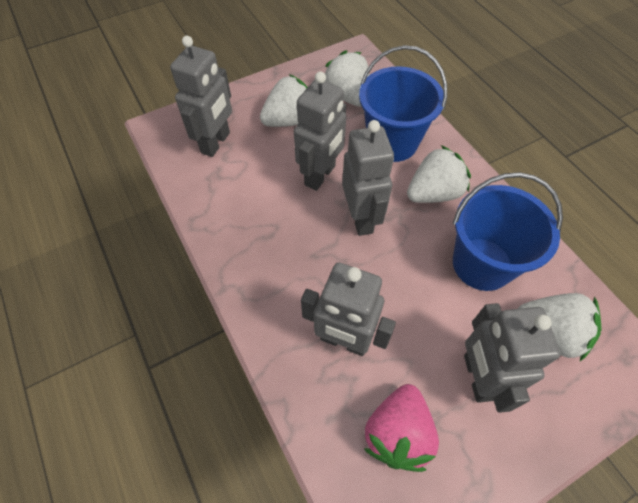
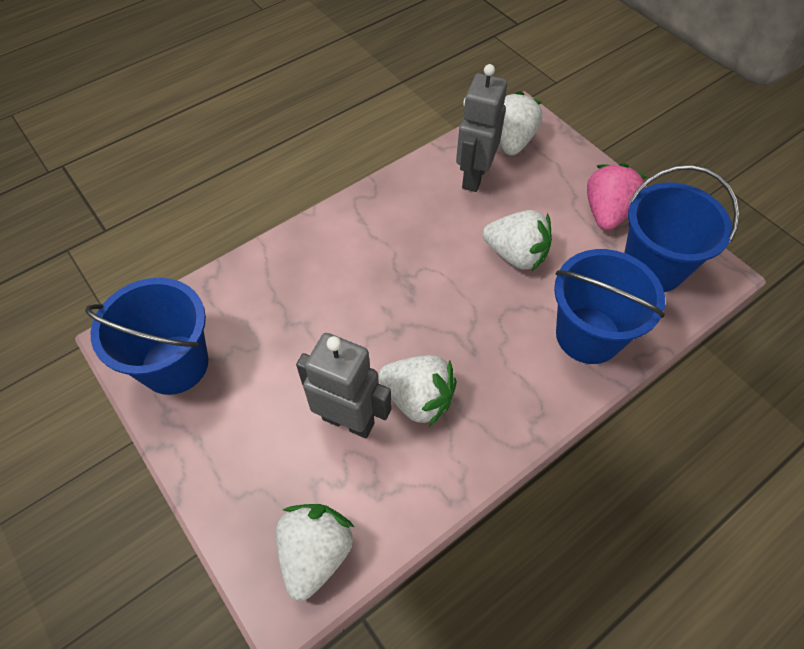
blue bucket: 2 -> 3
grey robot: 5 -> 2

